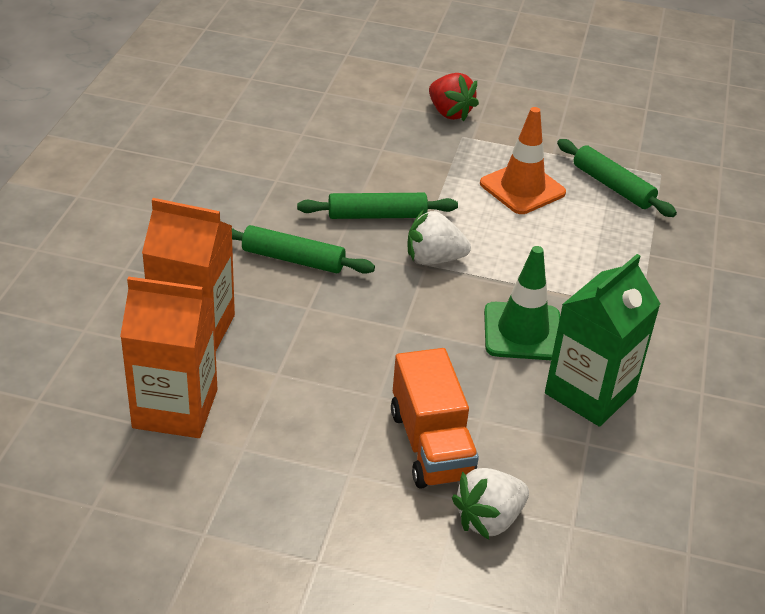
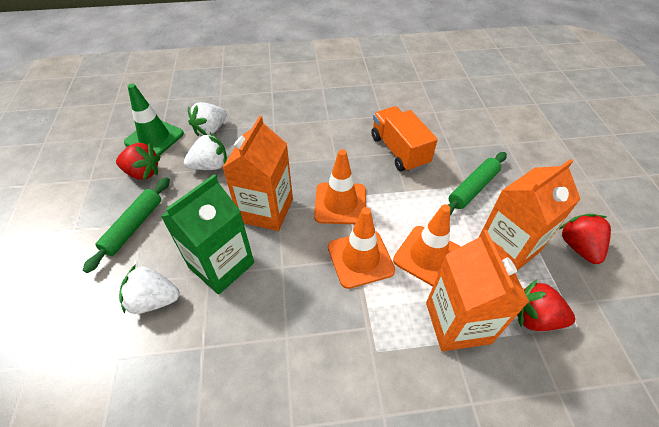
green rolling pin: 3 -> 2
orange carton: 2 -> 3
orange traffic cone: 1 -> 3
red strawberry: 1 -> 3
white strawberry: 2 -> 3

